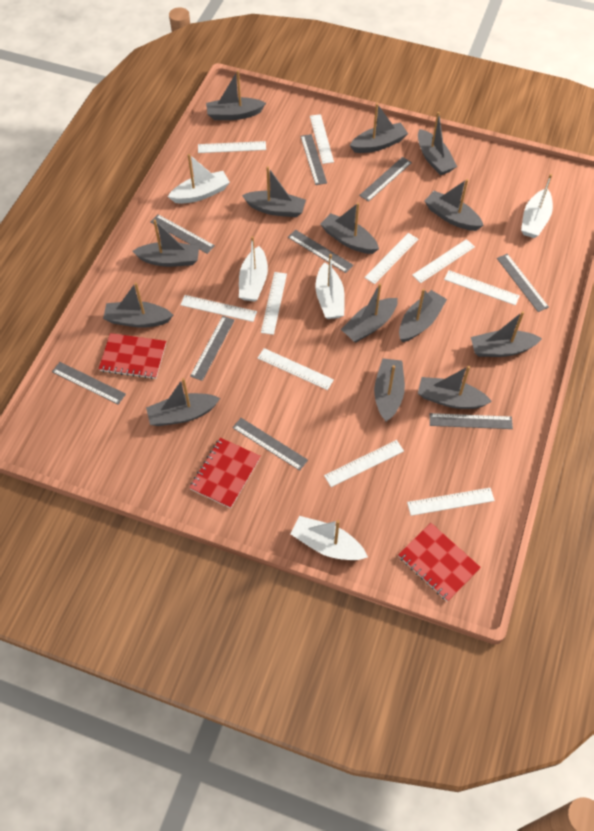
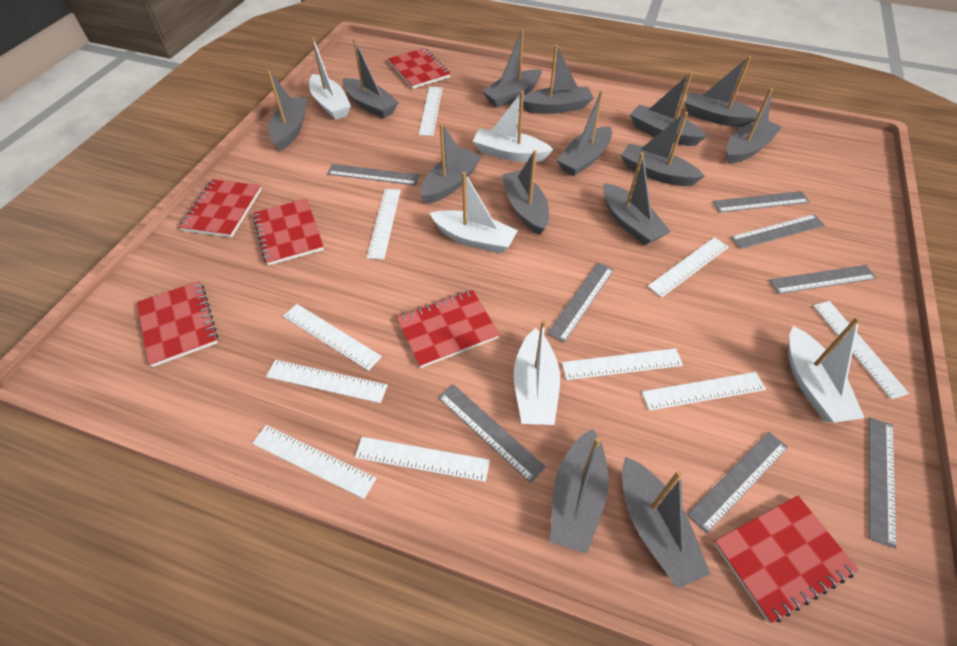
grey ruler: 9 -> 8
red notebook: 3 -> 6

